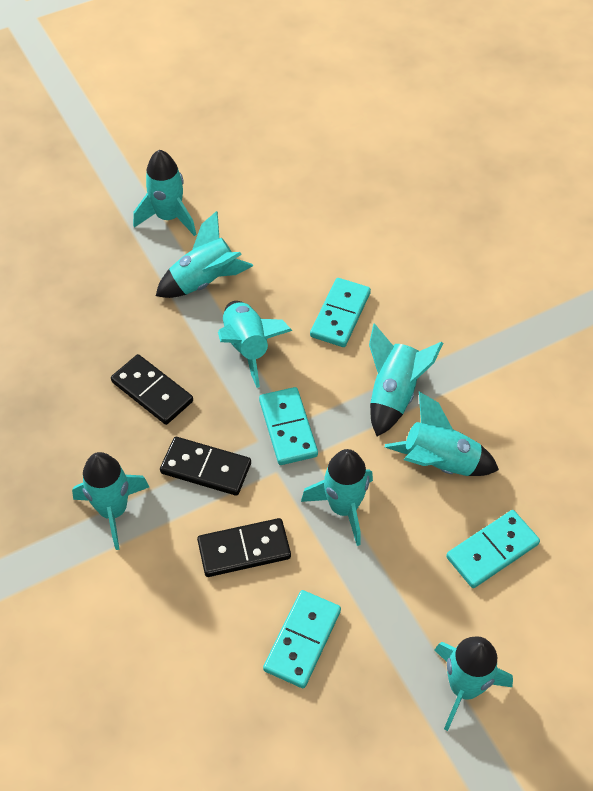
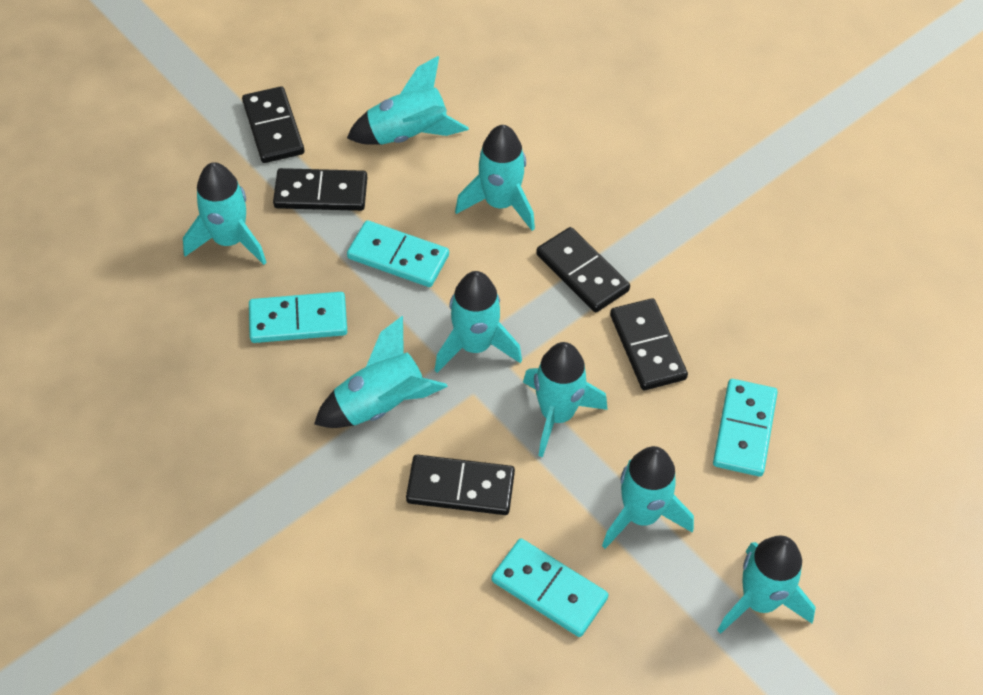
black domino: 3 -> 5

